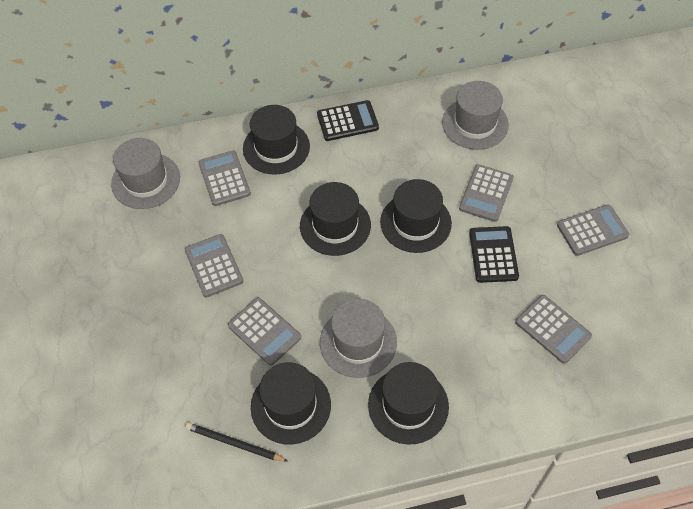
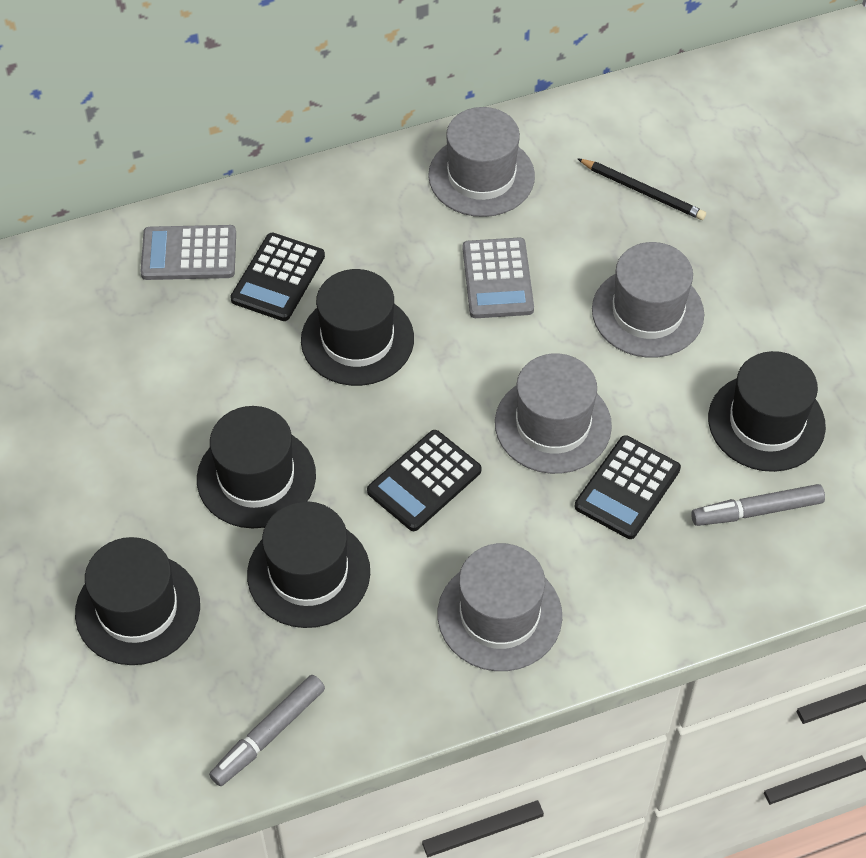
black calculator: 2 -> 3
grey calculator: 6 -> 2
grey hat: 3 -> 4
grey marker: 0 -> 2

